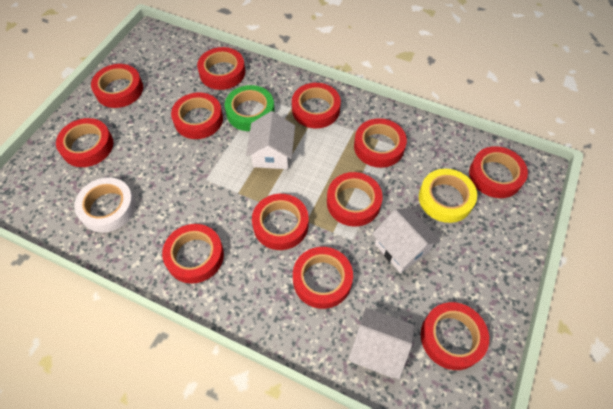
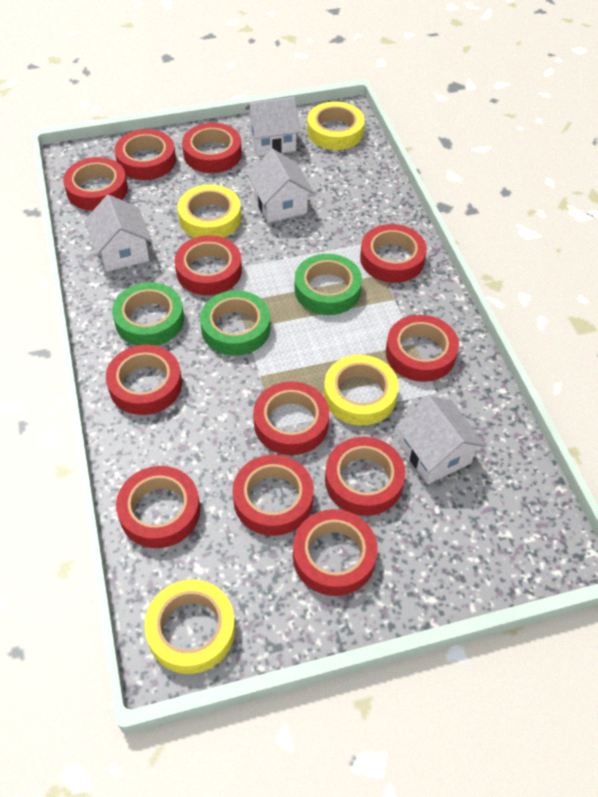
green tape: 1 -> 3
white house: 3 -> 4
white tape: 1 -> 0
yellow tape: 1 -> 4

